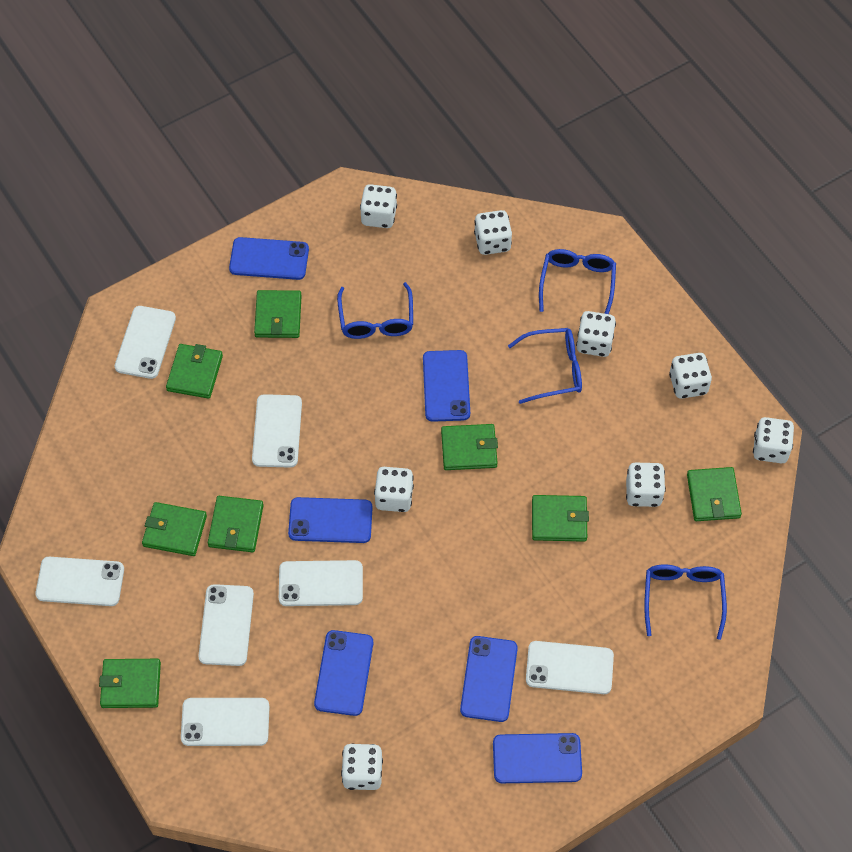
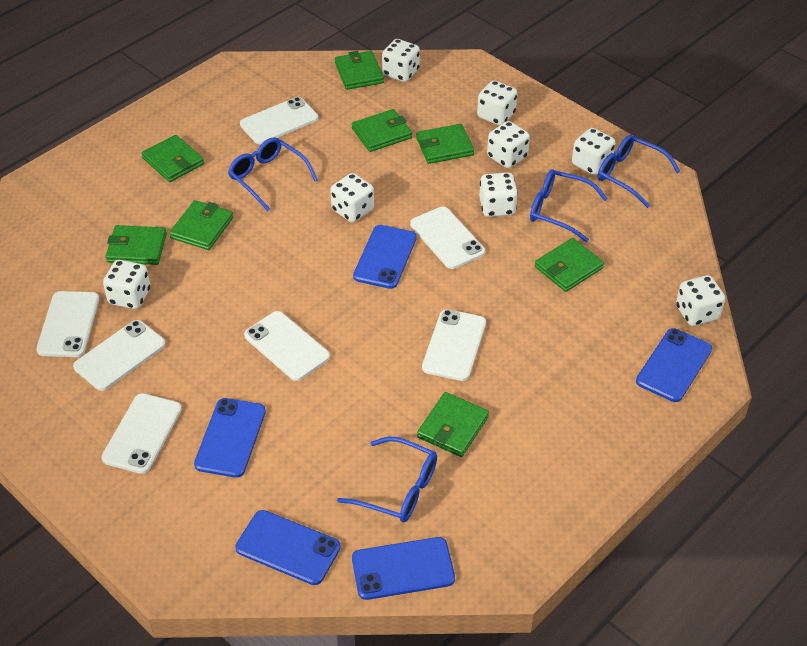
blue phone: 6 -> 5

